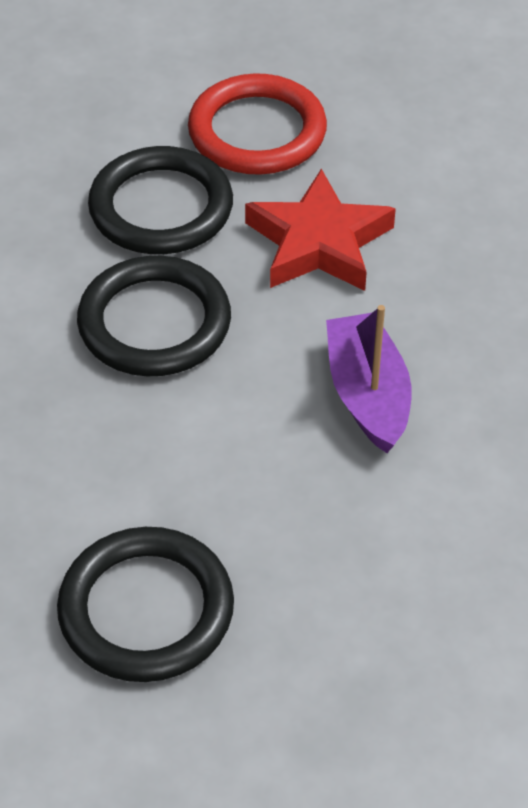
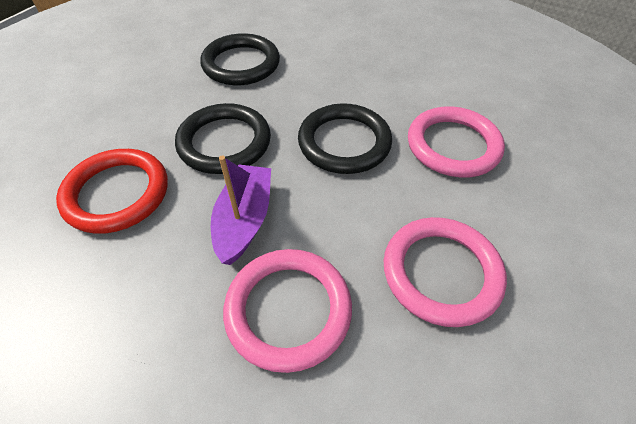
pink ring: 0 -> 3
red star: 1 -> 0

